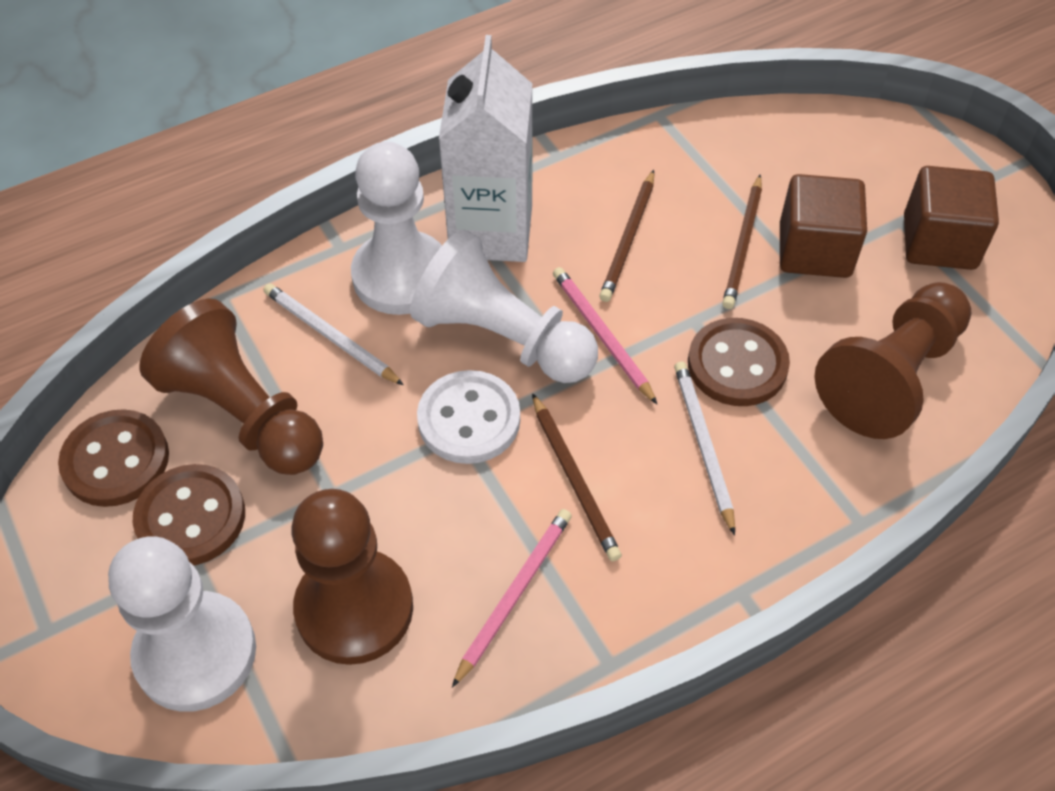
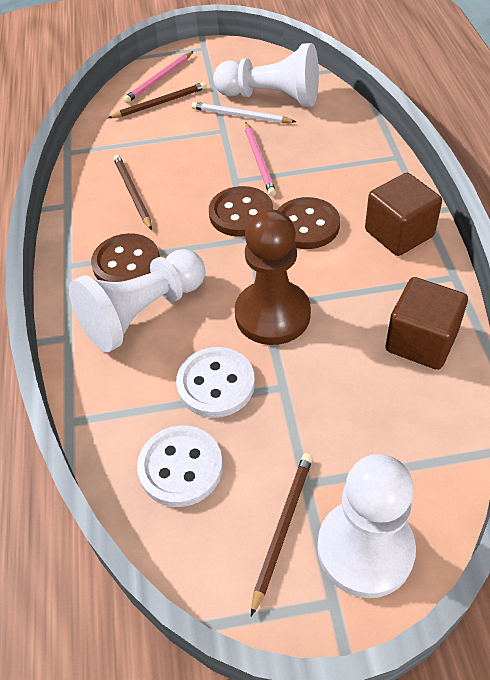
brown pawn: 3 -> 1
white button: 1 -> 2
white carton: 1 -> 0
white pencil: 2 -> 1

